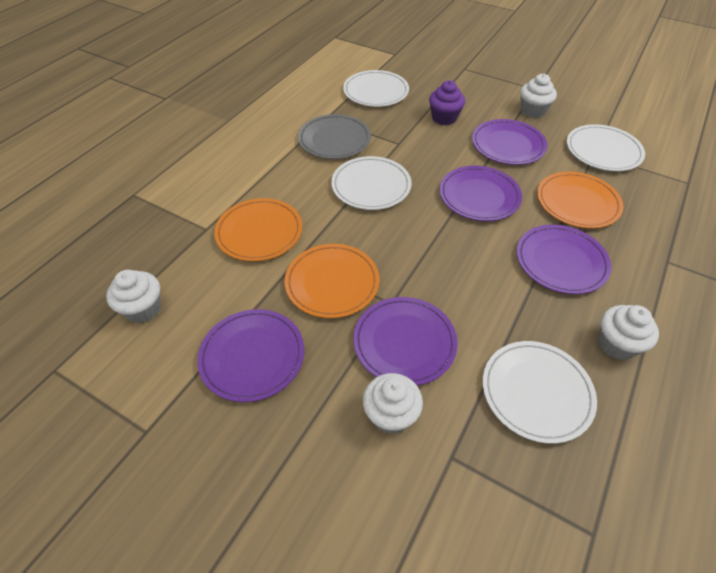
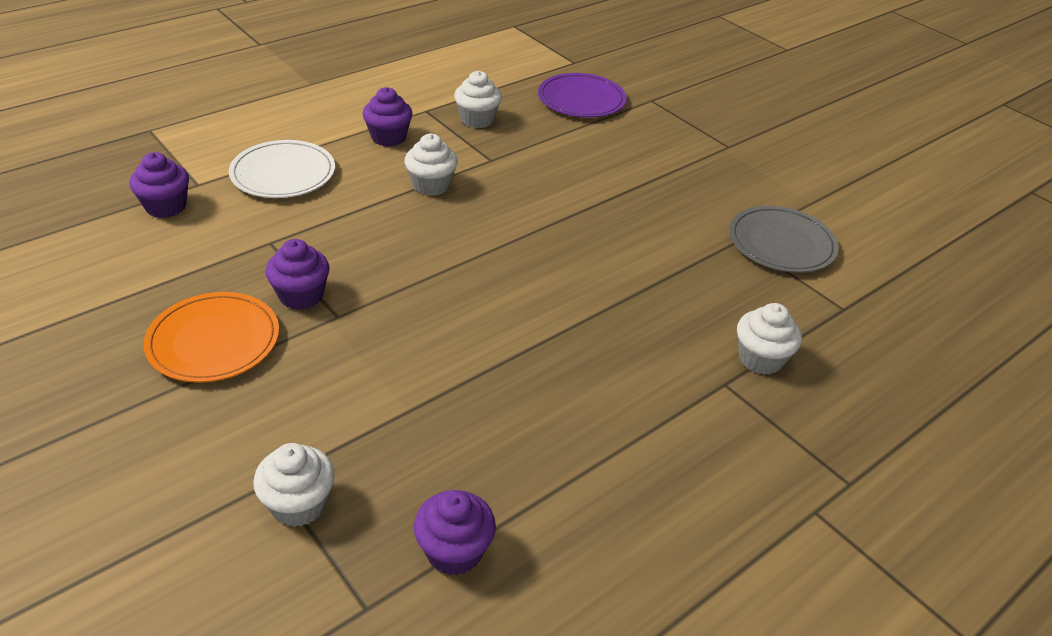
orange plate: 3 -> 1
purple cupcake: 1 -> 4
purple plate: 5 -> 1
white plate: 4 -> 1

